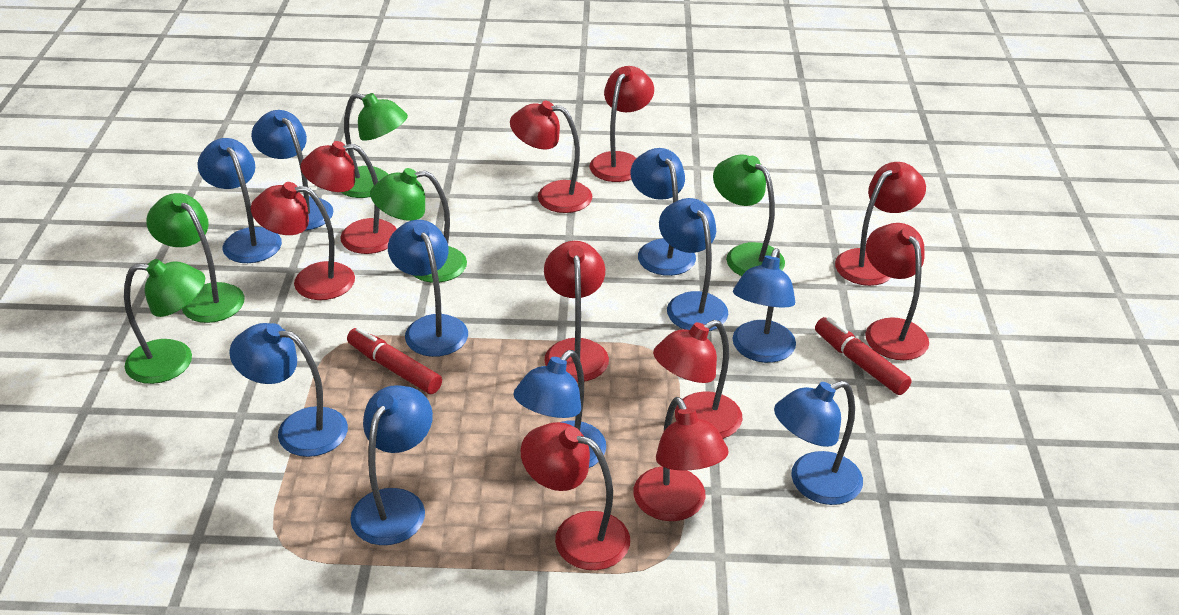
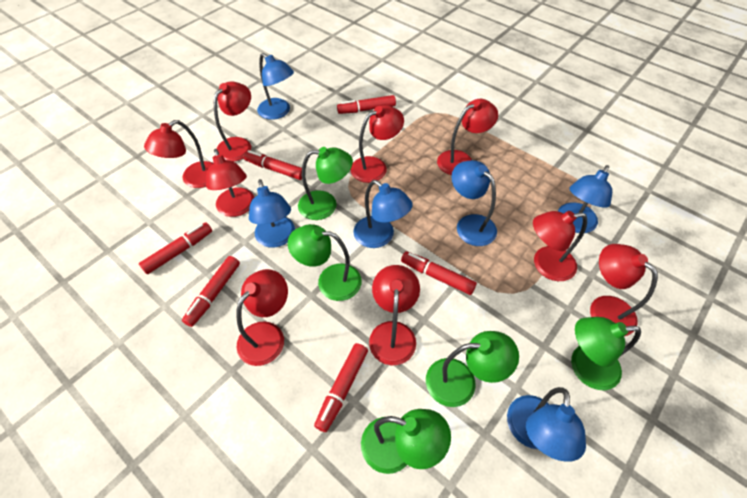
blue lamp: 10 -> 6
red lamp: 10 -> 9
red marker: 2 -> 6

